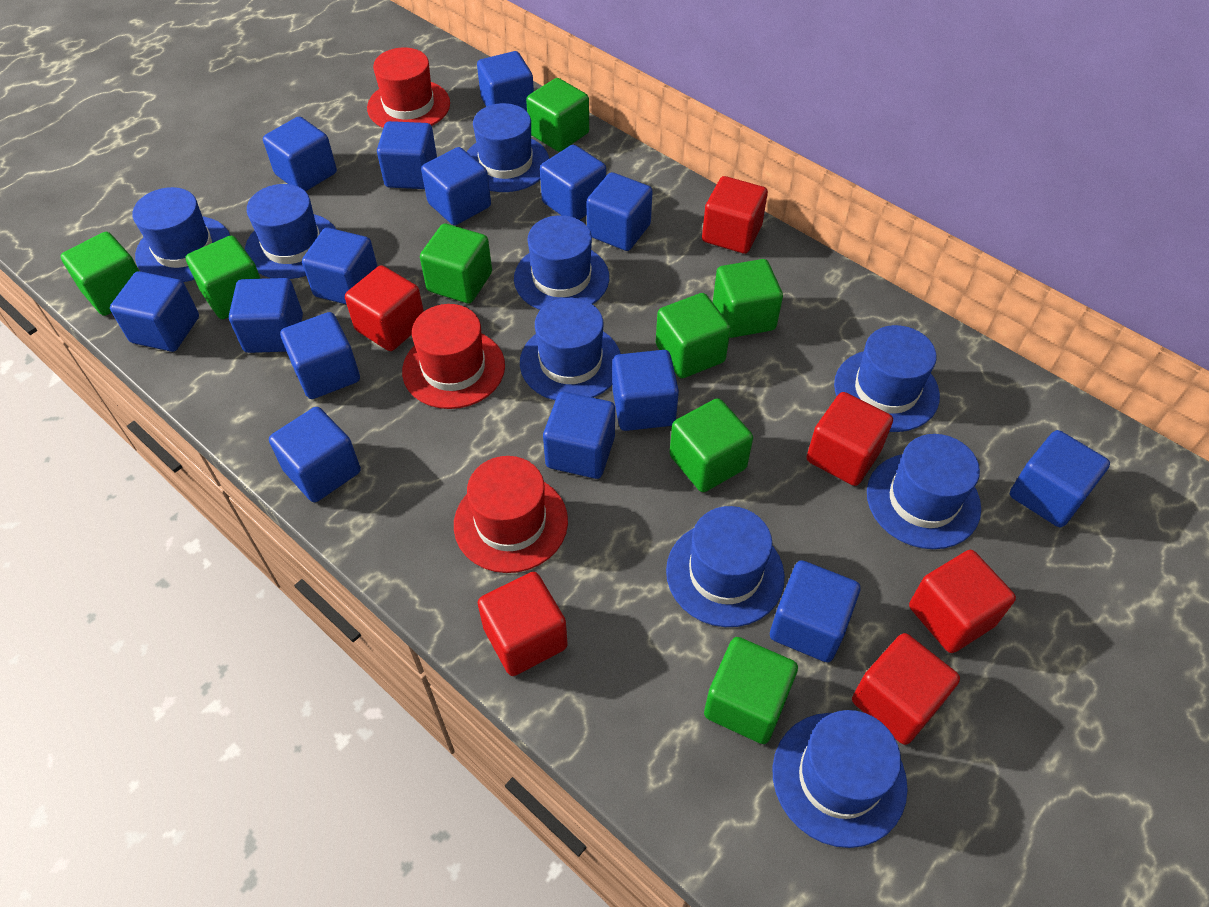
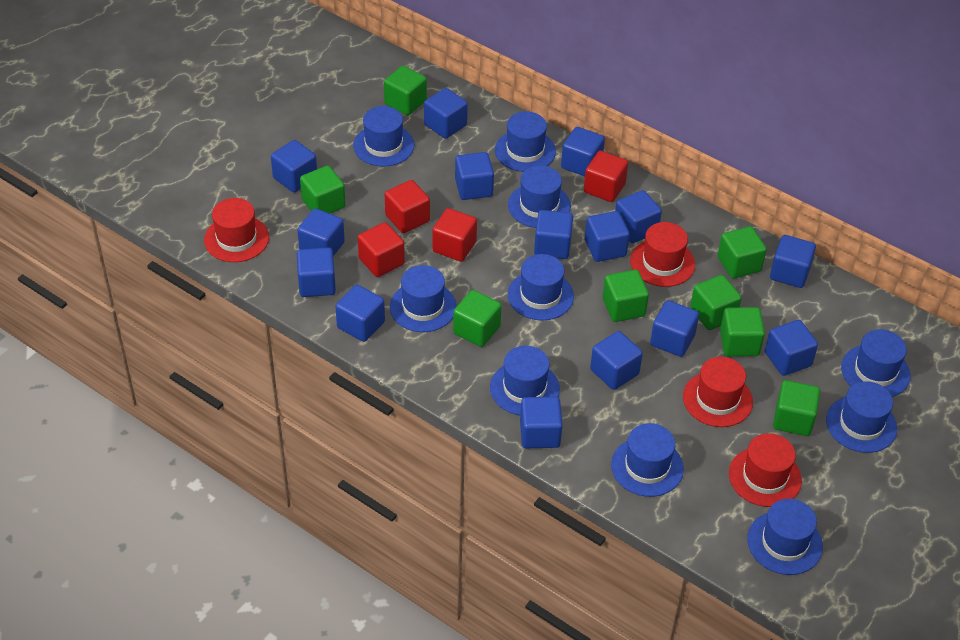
blue hat: 9 -> 10
red cube: 6 -> 4
red hat: 3 -> 4

